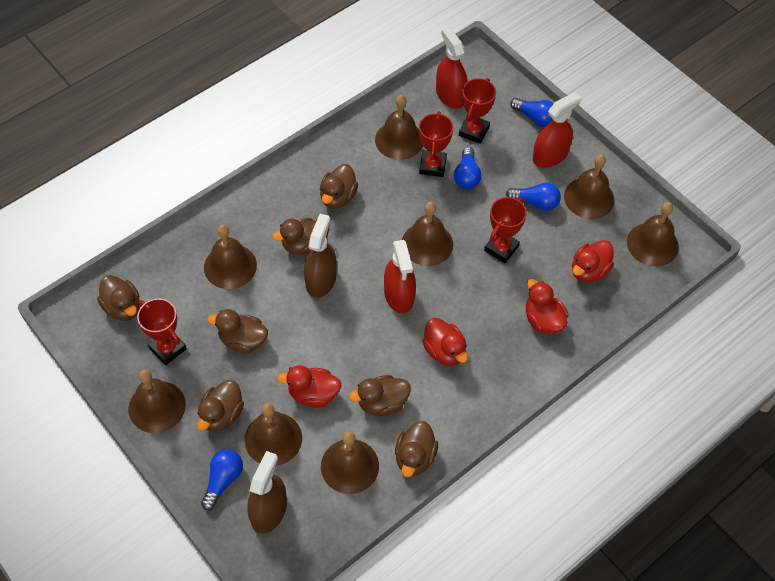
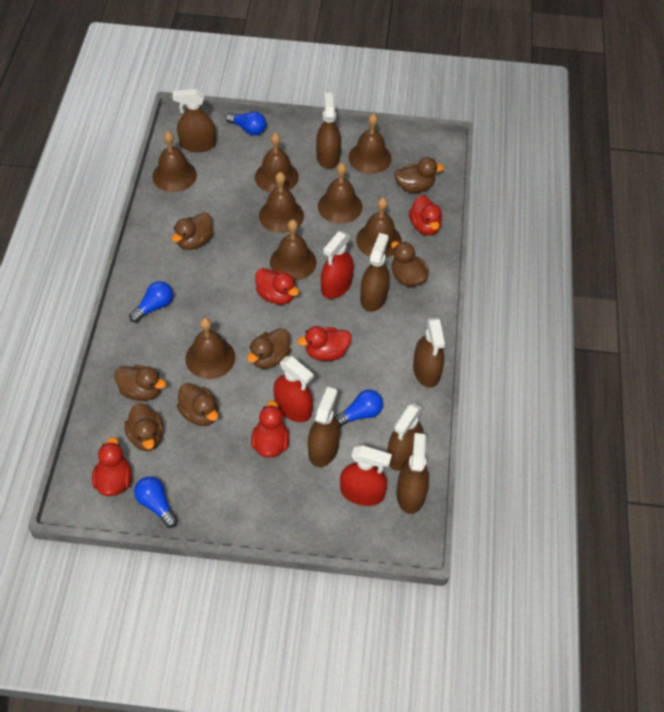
brown spray bottle: 2 -> 7
red duck: 4 -> 5
red trophy: 4 -> 0

